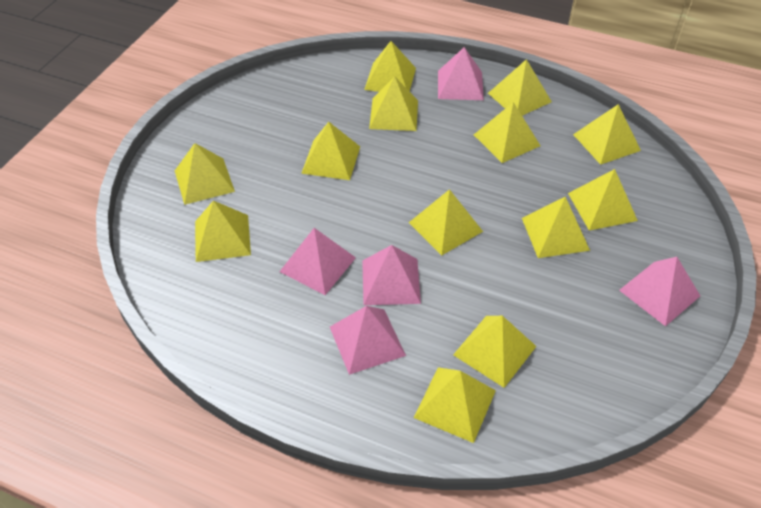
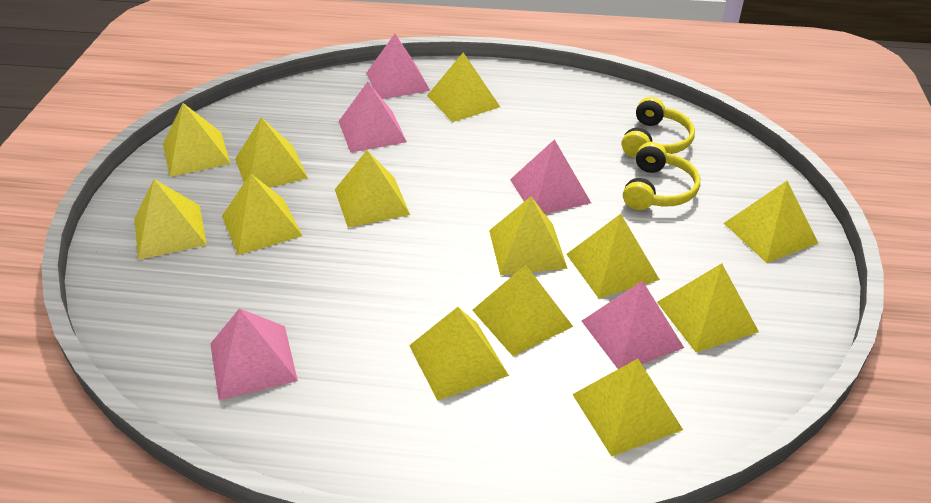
yellow headphones: 0 -> 2

